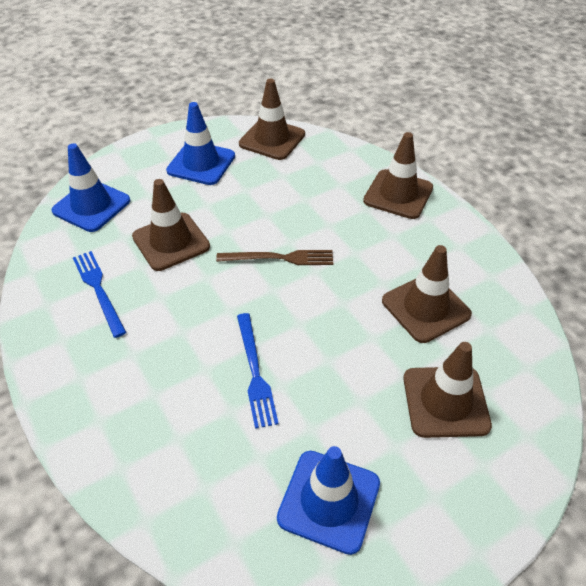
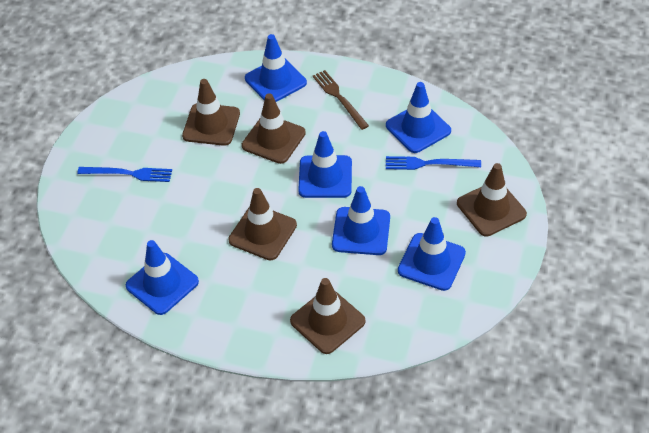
blue traffic cone: 3 -> 6

